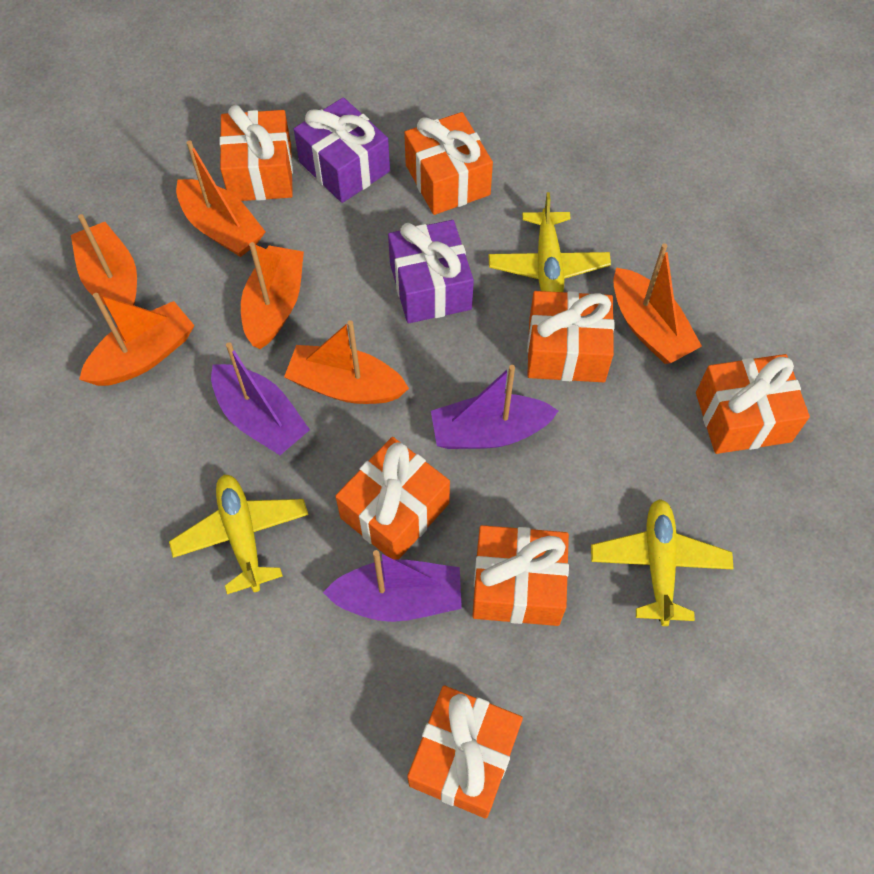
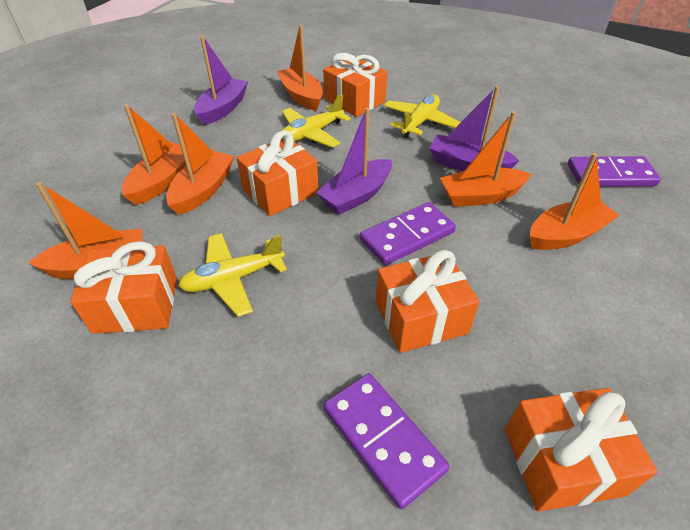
orange gift: 7 -> 5
purple domino: 0 -> 3
purple gift: 2 -> 0

